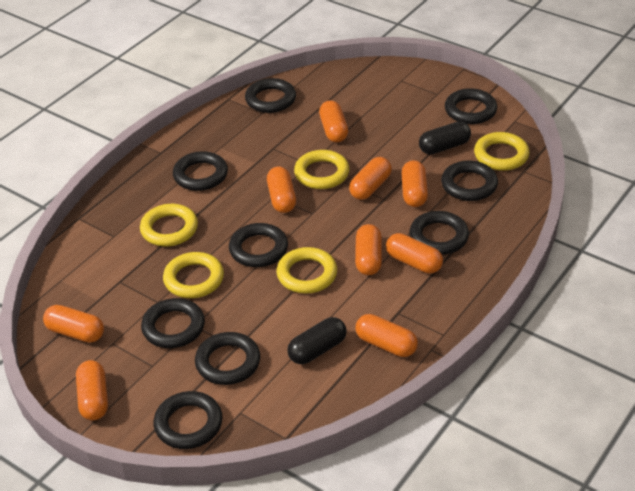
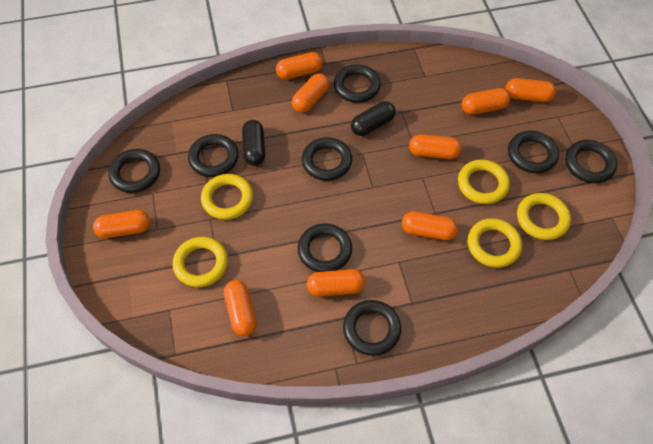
black ring: 9 -> 8

